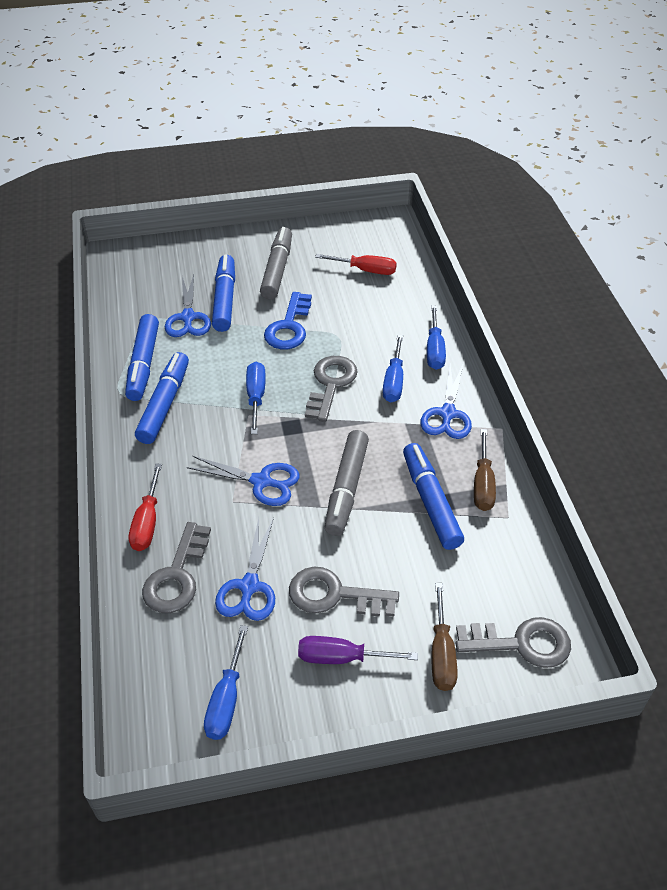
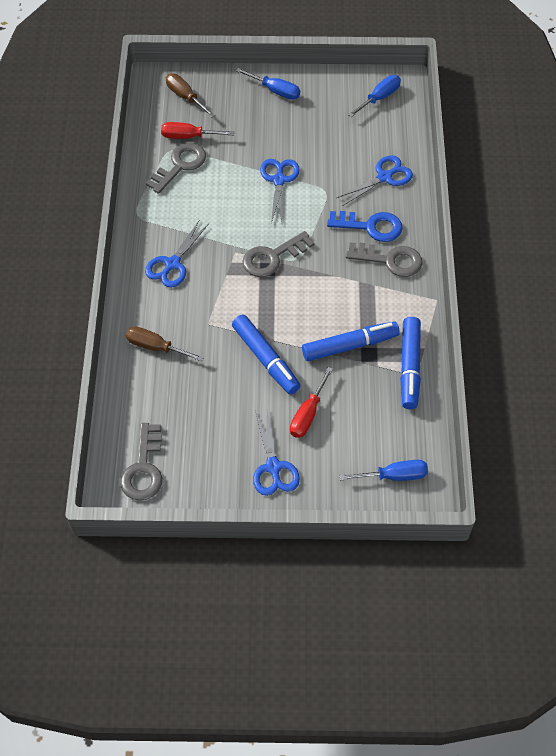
blue marker: 4 -> 3
blue screwdriver: 4 -> 3
grey marker: 2 -> 0
purple screwdriver: 1 -> 0

